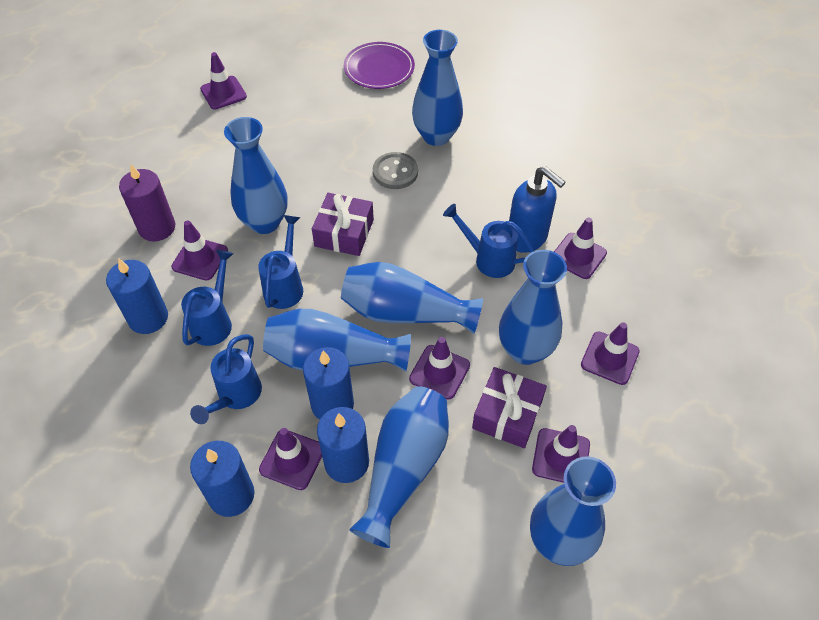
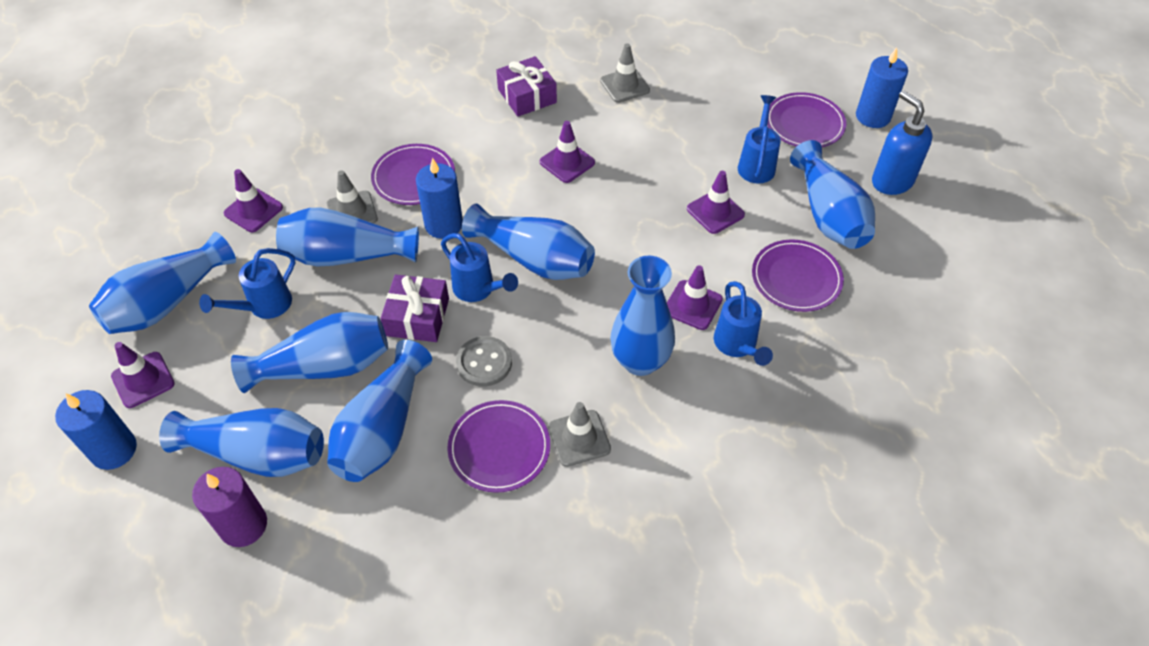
blue candle: 4 -> 3
blue vase: 7 -> 8
grey traffic cone: 0 -> 3
purple plate: 1 -> 4
purple traffic cone: 7 -> 5

